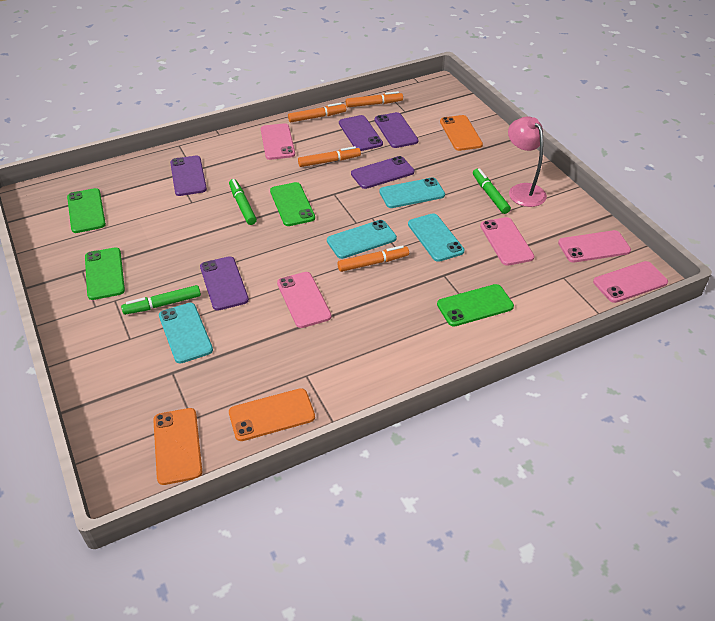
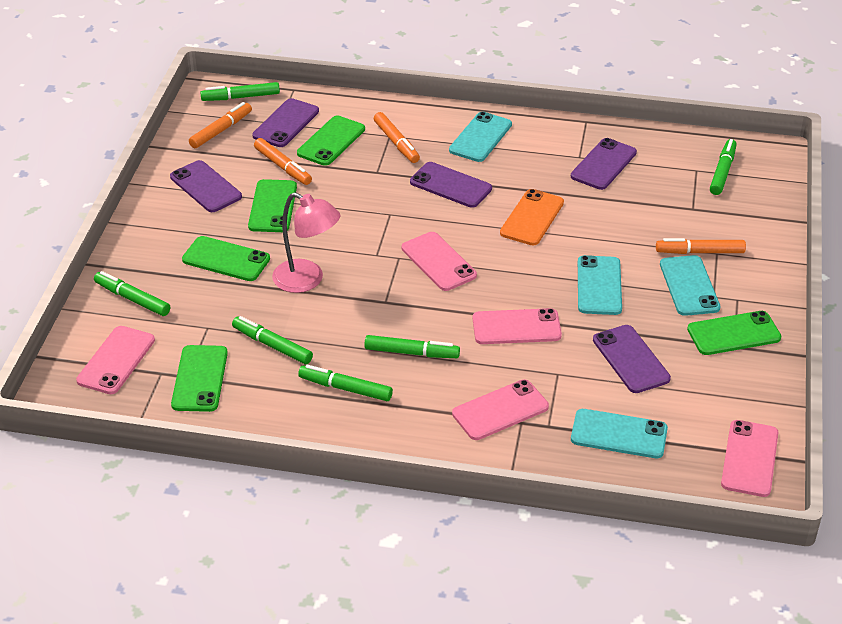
green marker: 3 -> 6
green phone: 4 -> 5
orange phone: 3 -> 1

